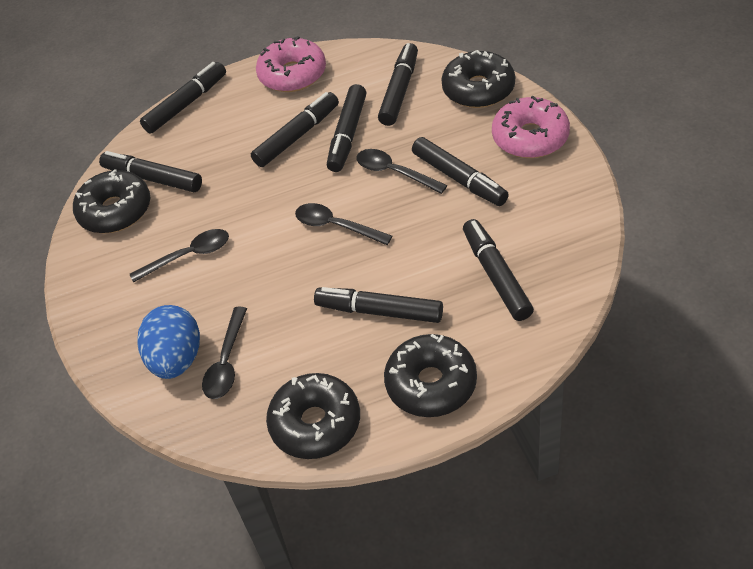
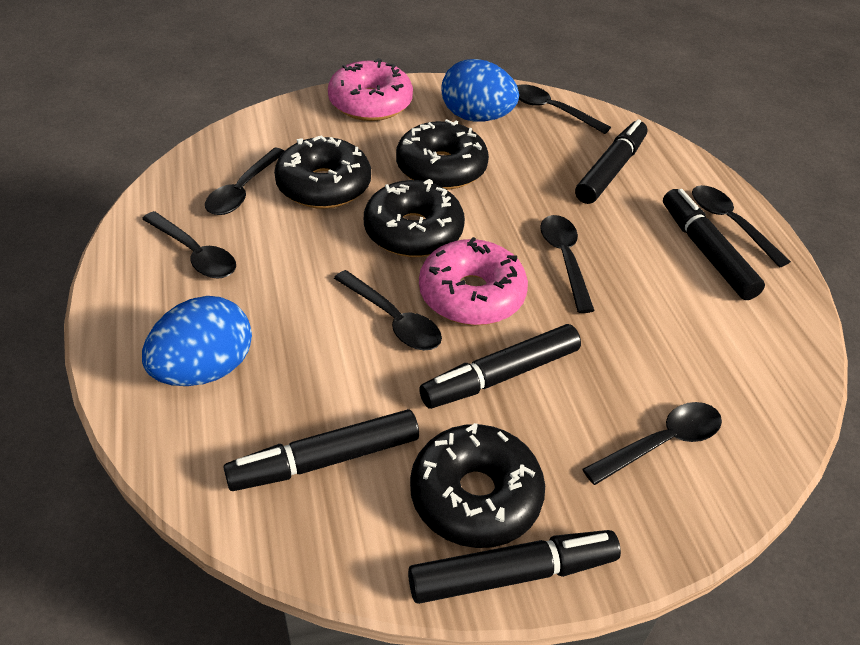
black marker: 8 -> 5
black spoon: 4 -> 7
blue egg: 1 -> 2

